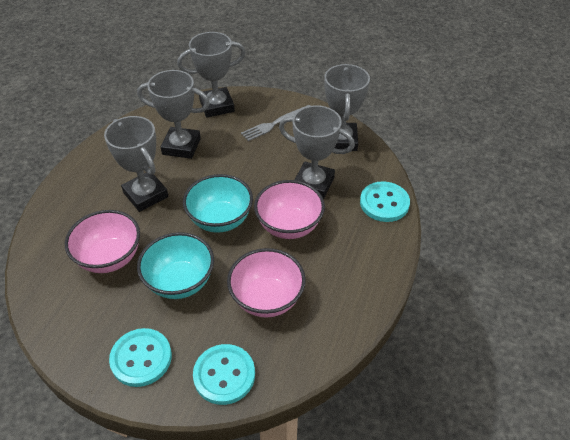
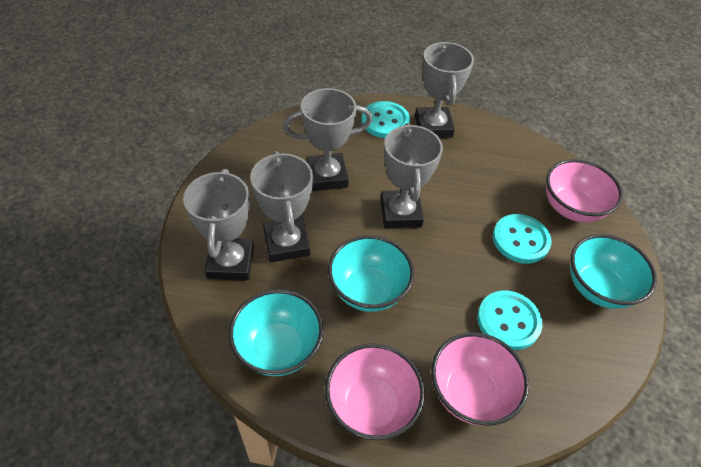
grey fork: 1 -> 0
turquoise bowl: 2 -> 3

